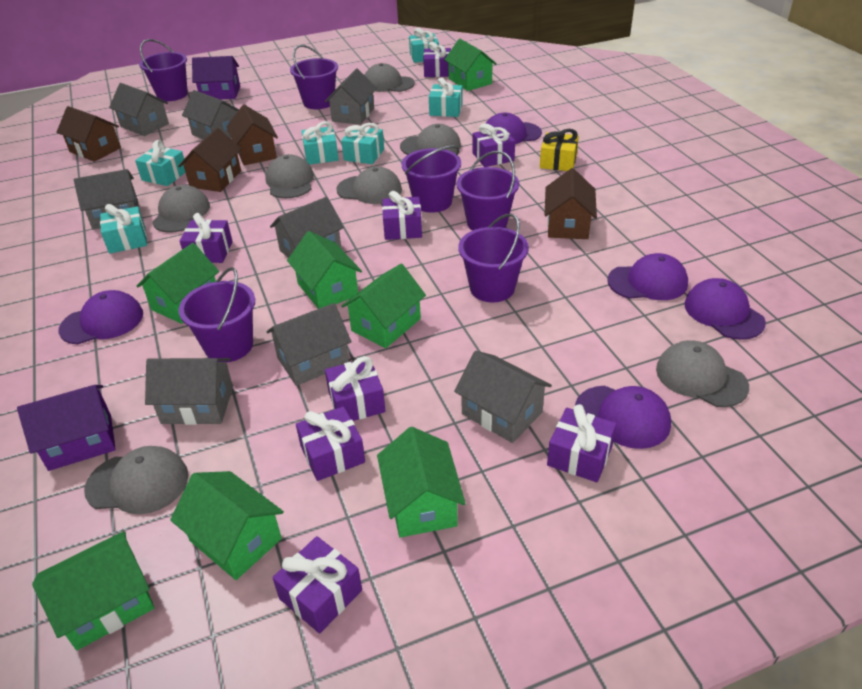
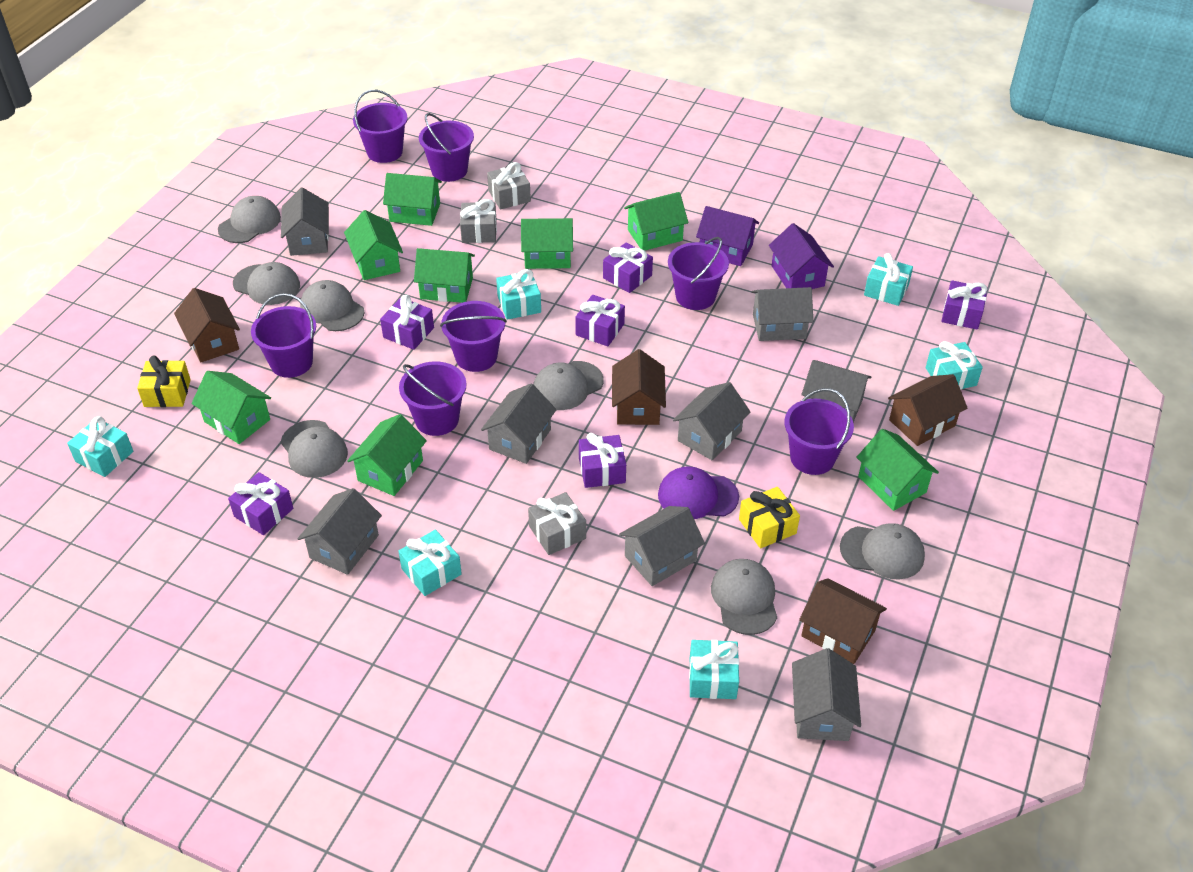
green house: 7 -> 8
grey gift: 0 -> 3
purple bucket: 6 -> 7
purple cap: 5 -> 1
purple gift: 8 -> 6
yellow gift: 1 -> 2

